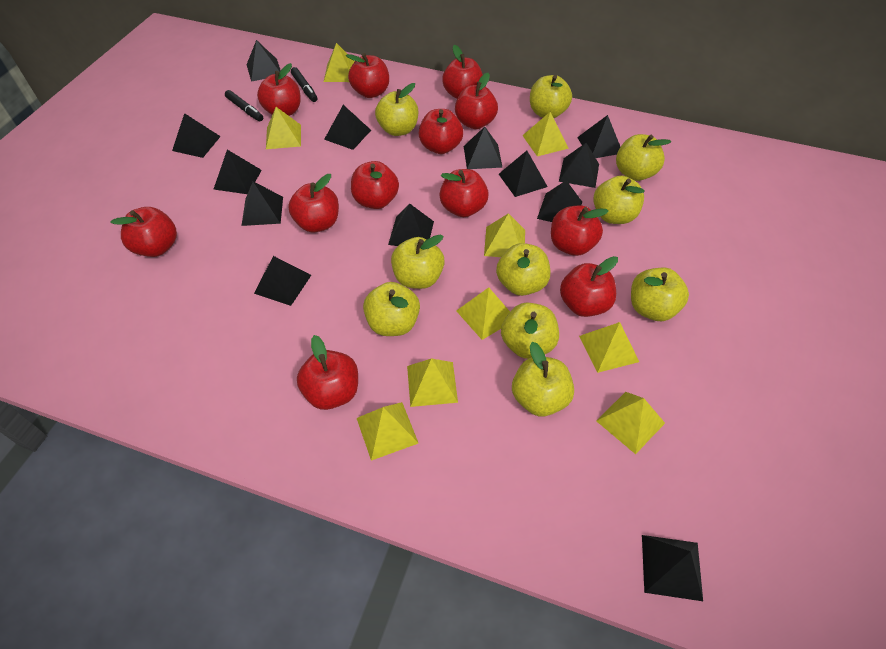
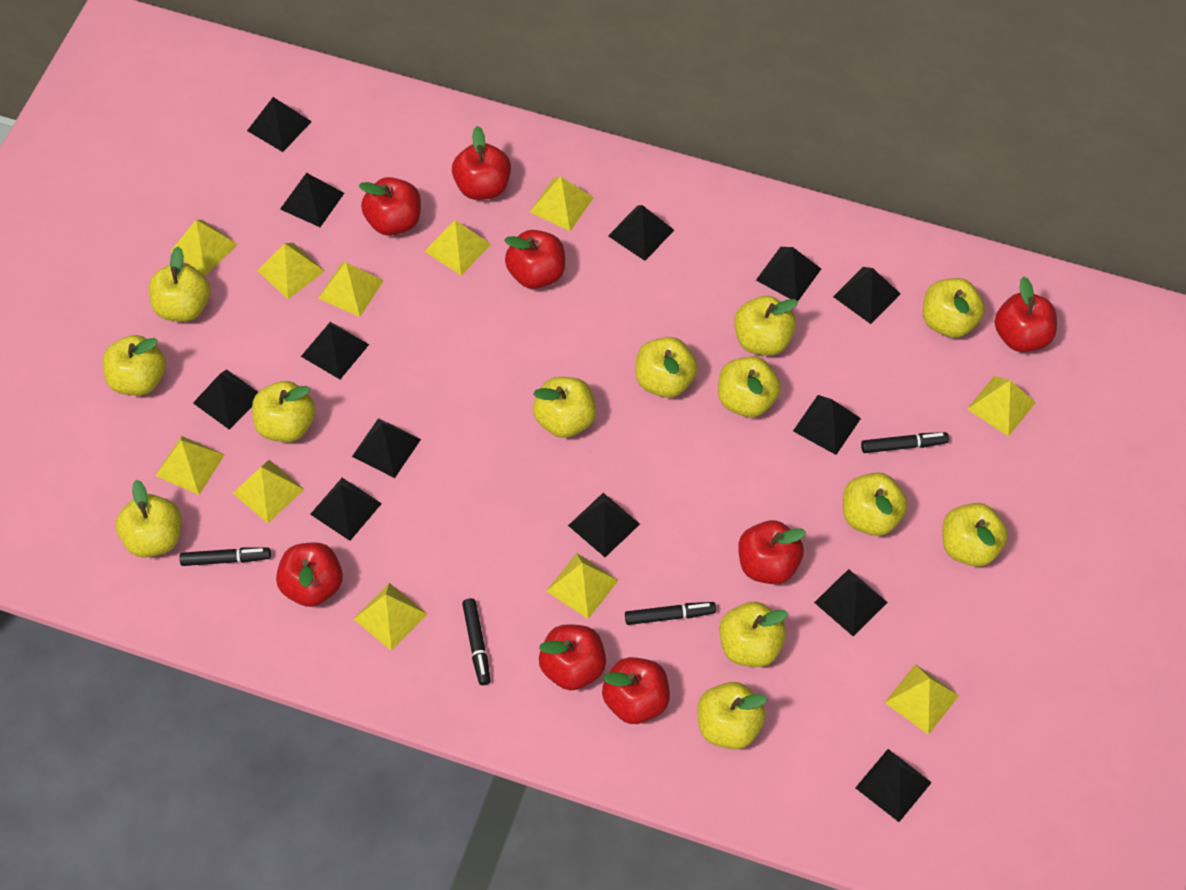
black marker: 2 -> 4
red apple: 12 -> 8
yellow apple: 10 -> 13
yellow pyramid: 9 -> 11

